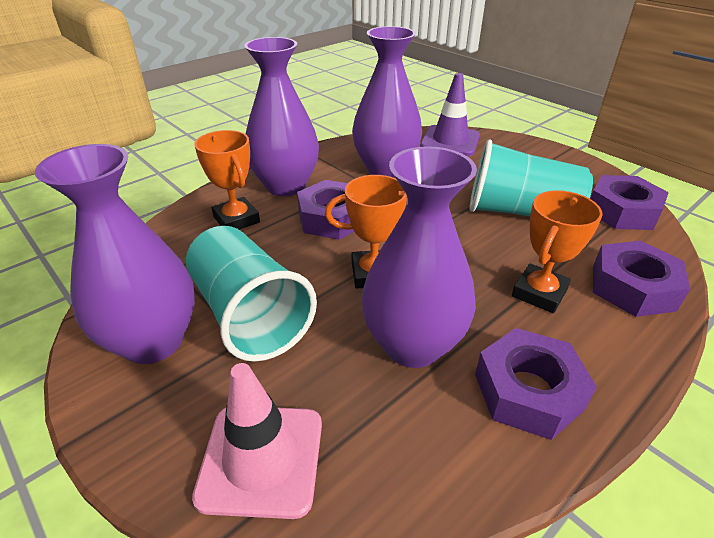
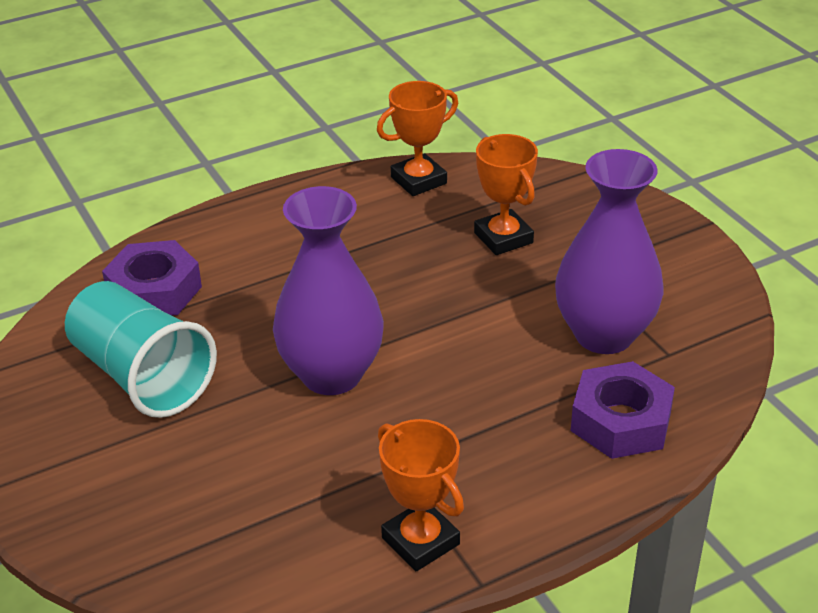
pink traffic cone: 1 -> 0
purple nut: 4 -> 2
purple traffic cone: 1 -> 0
purple vase: 4 -> 2
turquoise cup: 2 -> 1

